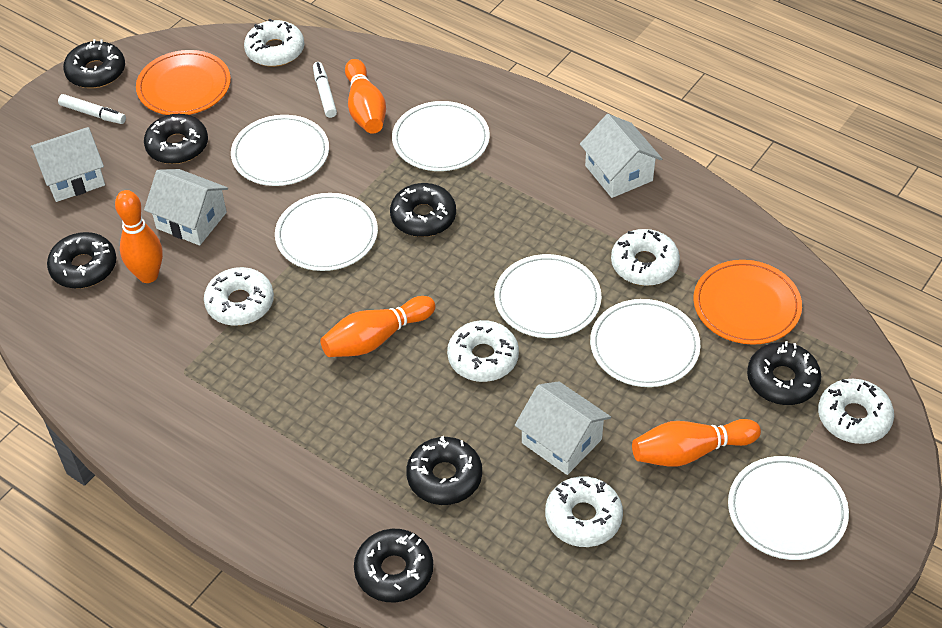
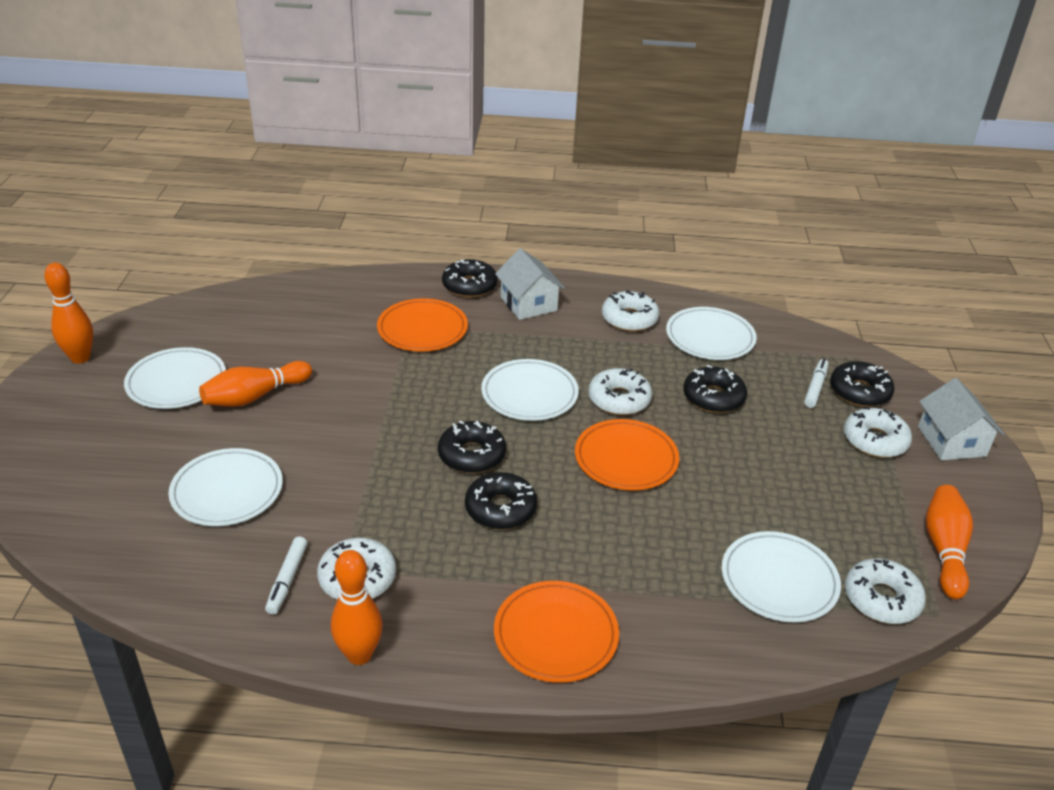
black donut: 7 -> 5
orange plate: 2 -> 3
white donut: 6 -> 5
white house: 4 -> 2
white plate: 6 -> 5

